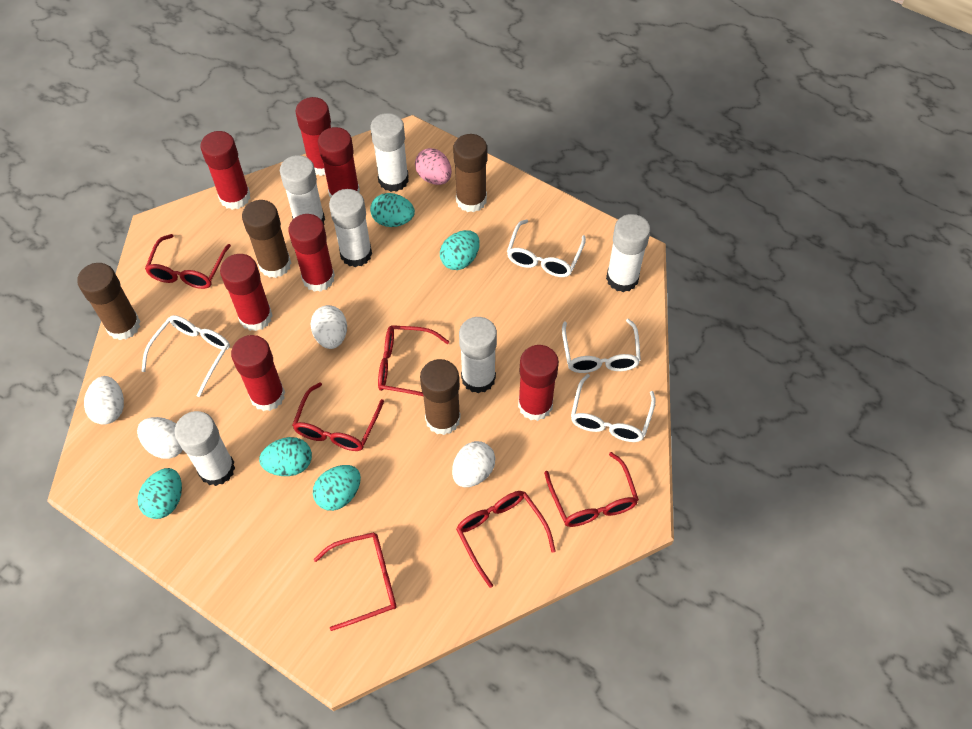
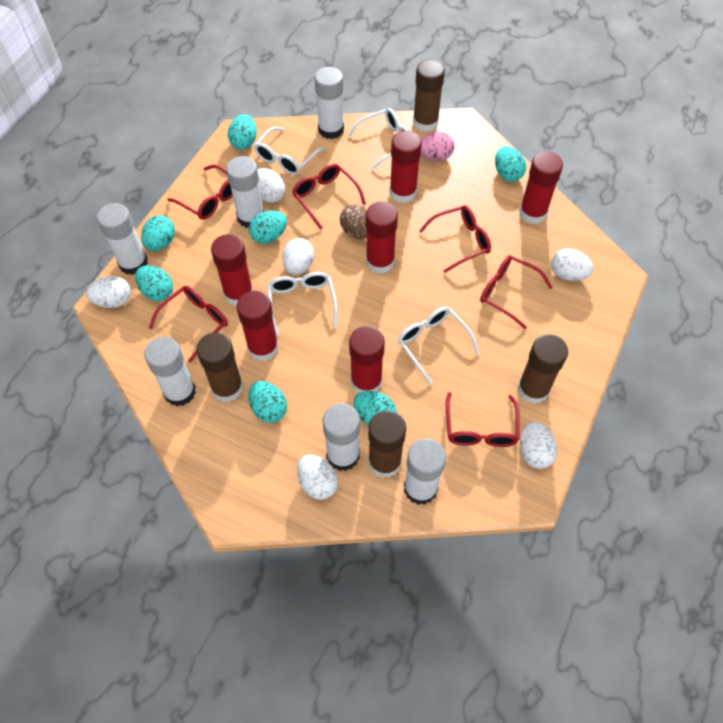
brown egg: 0 -> 1
red glue stick: 7 -> 6
turquoise egg: 5 -> 7
white egg: 4 -> 6

